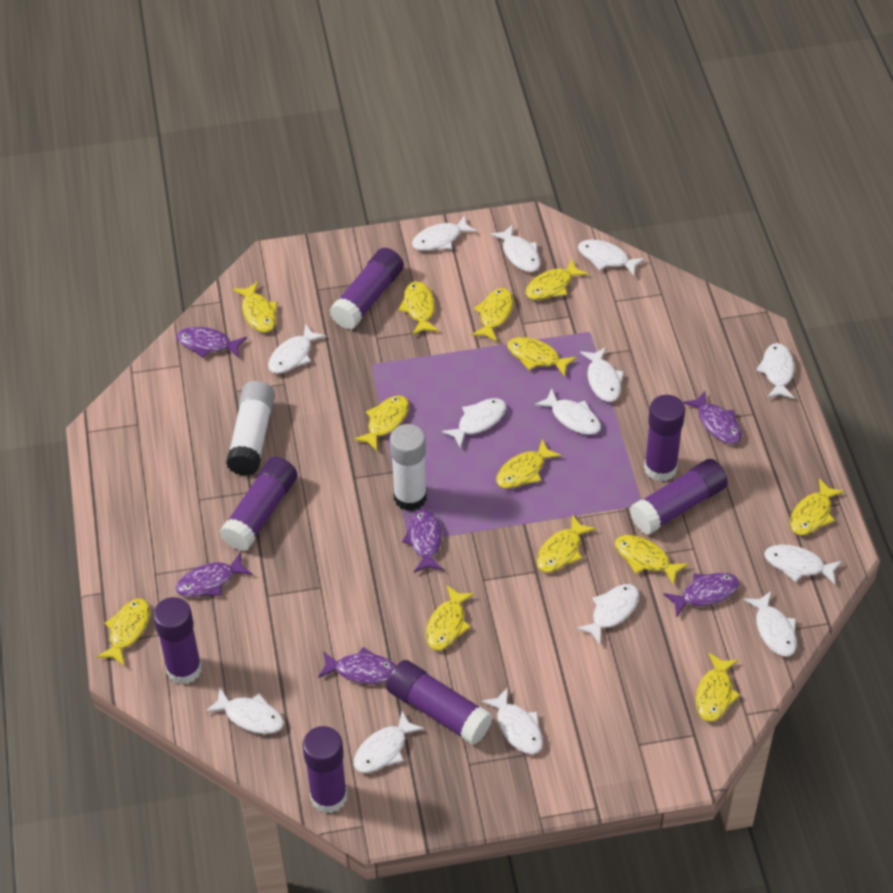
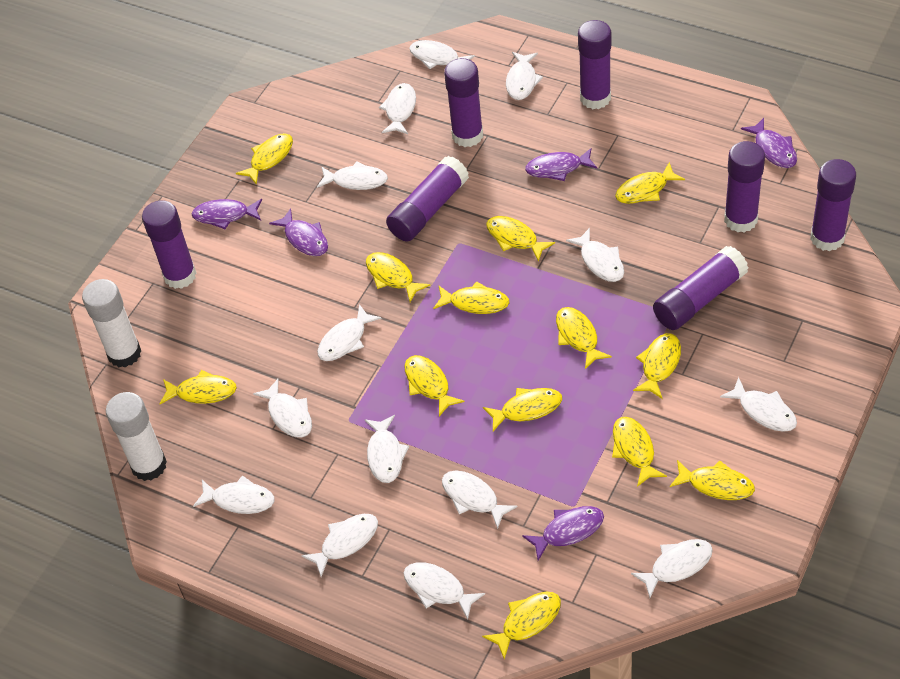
purple fish: 6 -> 5

